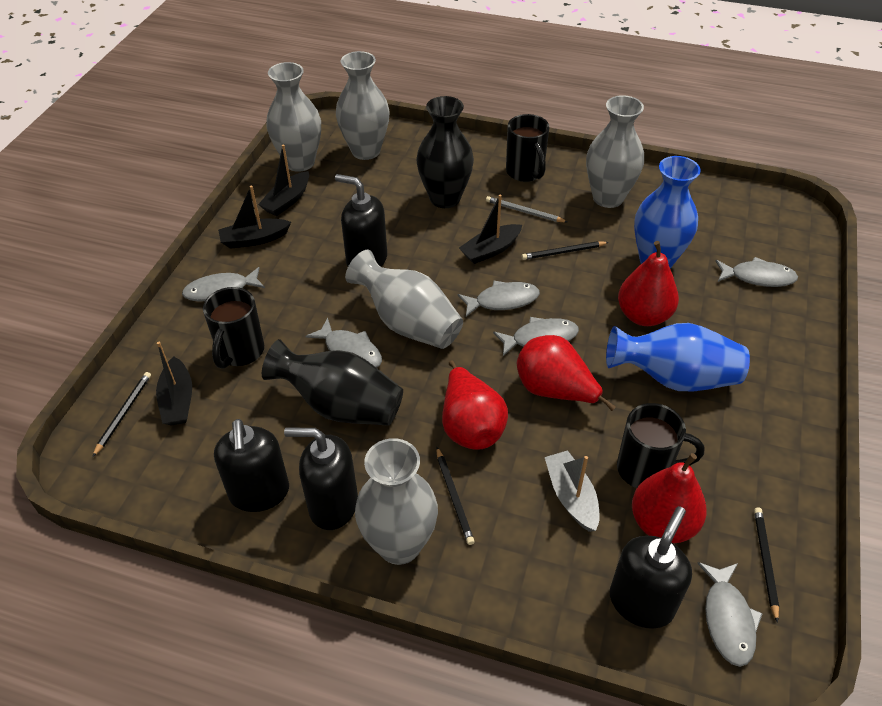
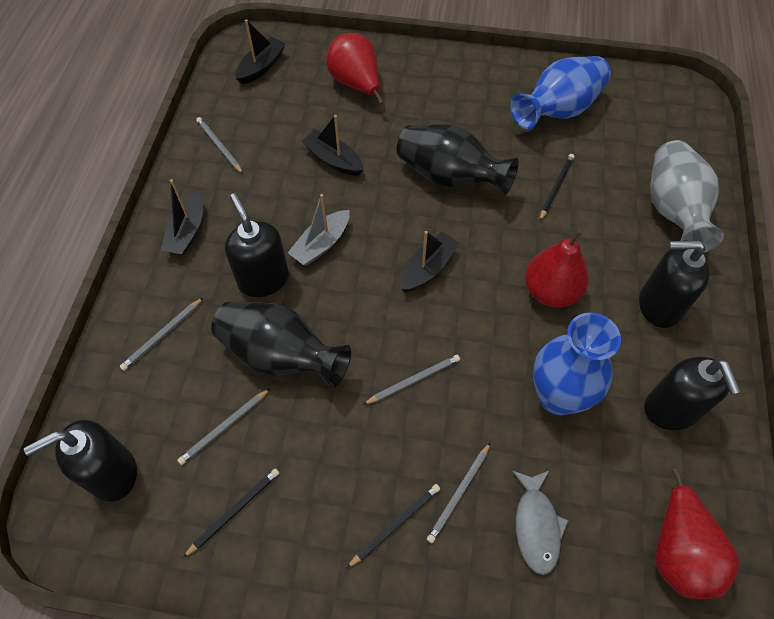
black mug: 3 -> 0
black pencil: 4 -> 3
grey fish: 6 -> 1
grey pencil: 1 -> 5
grey vase: 5 -> 1
red pear: 4 -> 3

